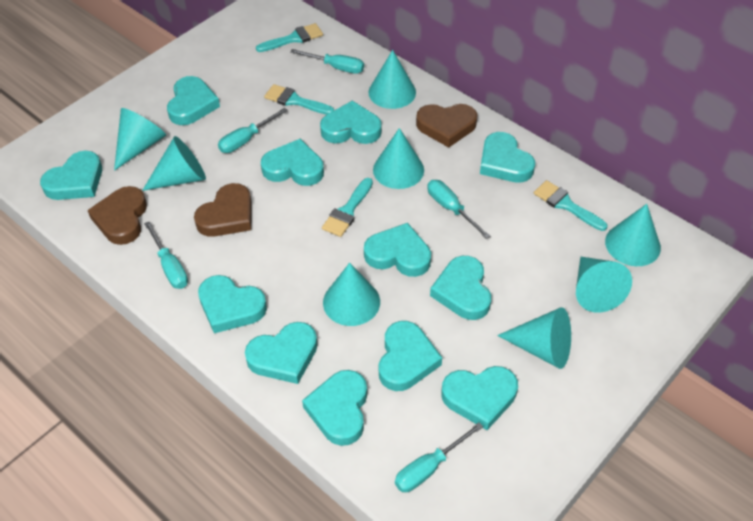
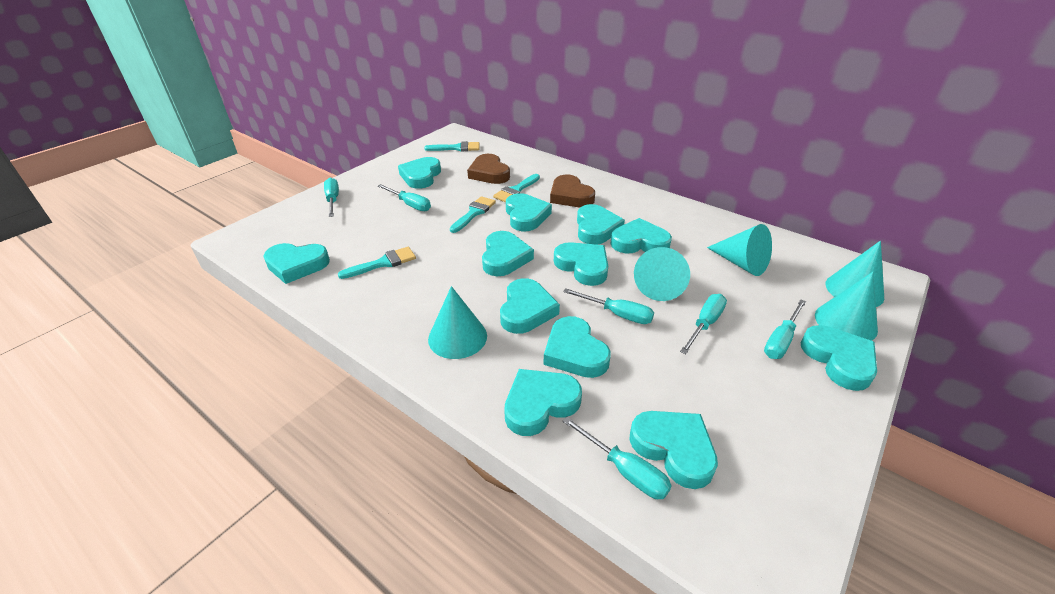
brown heart: 3 -> 2
turquoise cone: 8 -> 5
turquoise screwdriver: 5 -> 6

